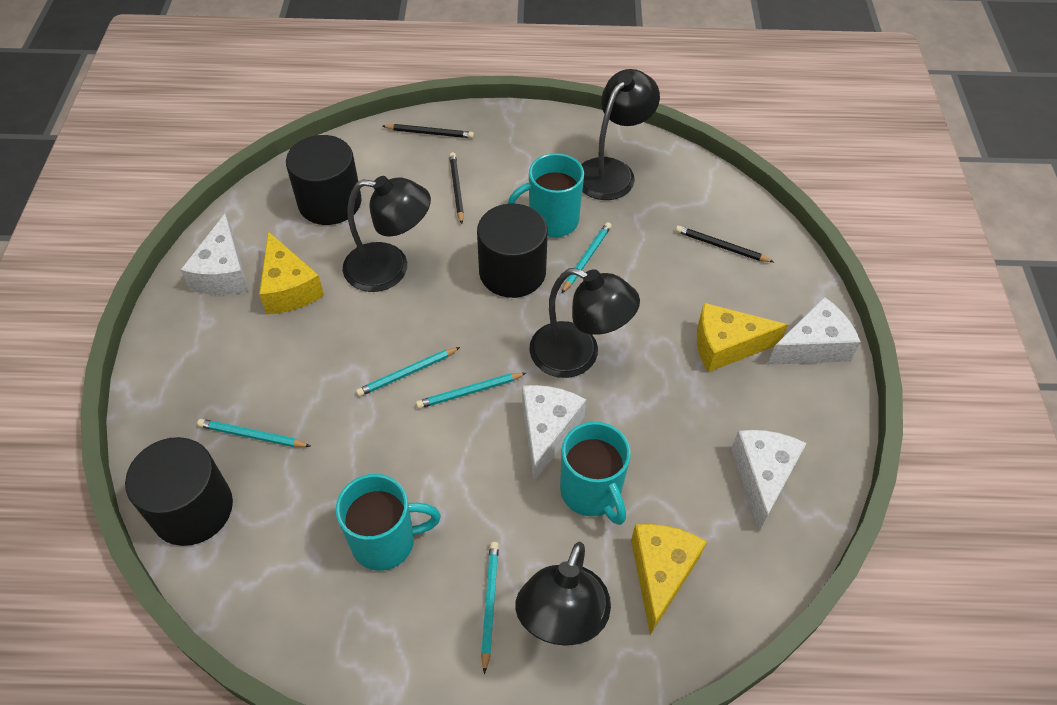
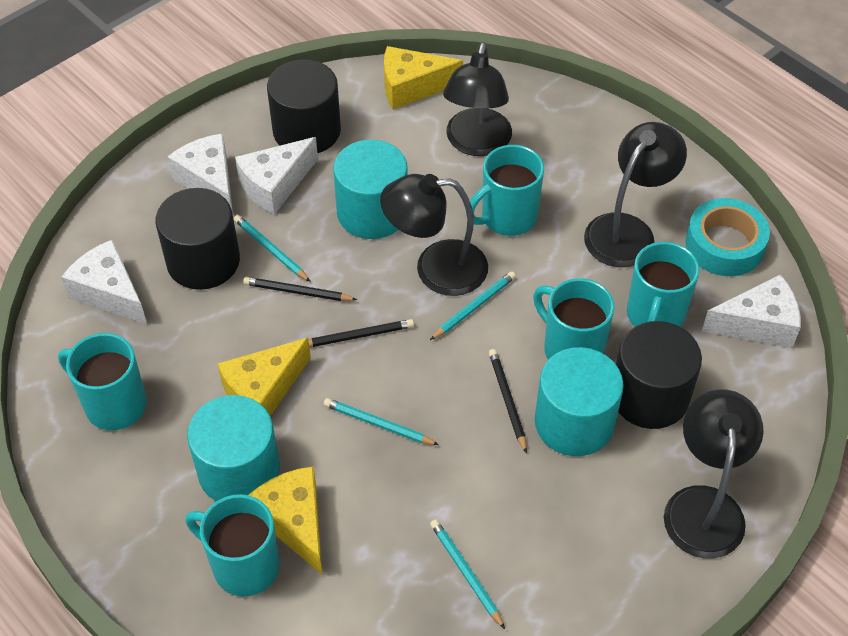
turquoise cylinder: 0 -> 3
turquoise mug: 3 -> 5
turquoise pencil: 5 -> 4
turquoise tape: 0 -> 1

